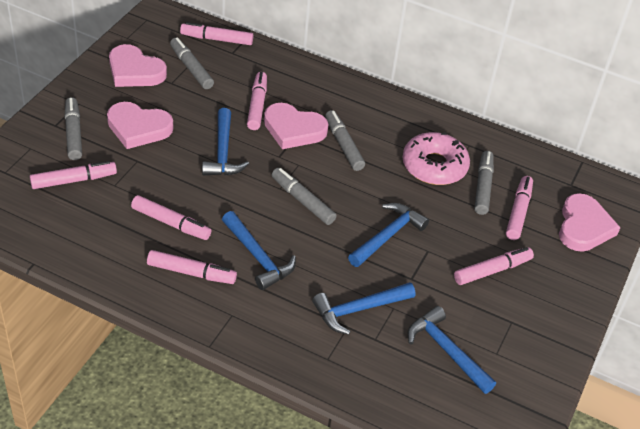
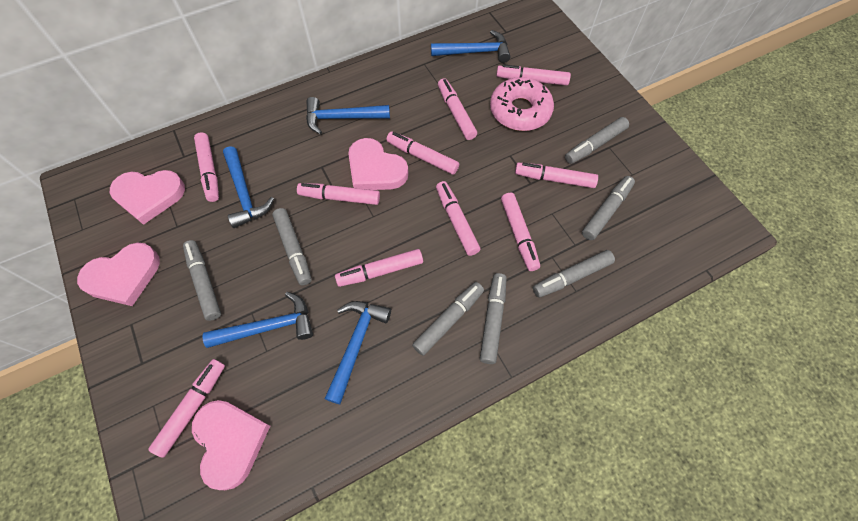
grey marker: 5 -> 7
pink marker: 7 -> 10

